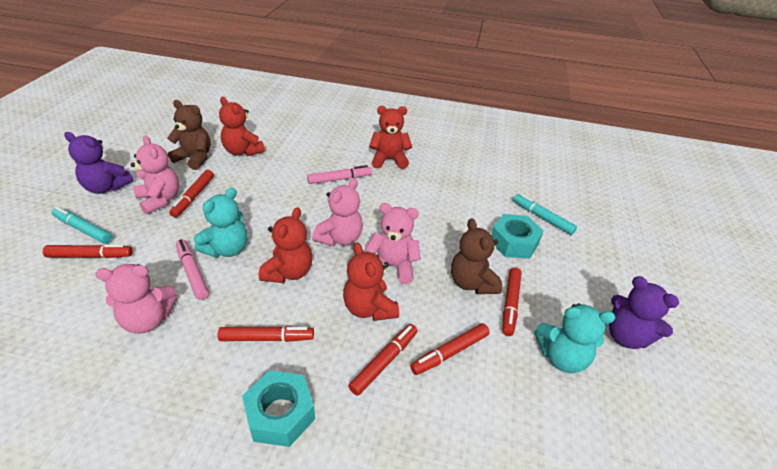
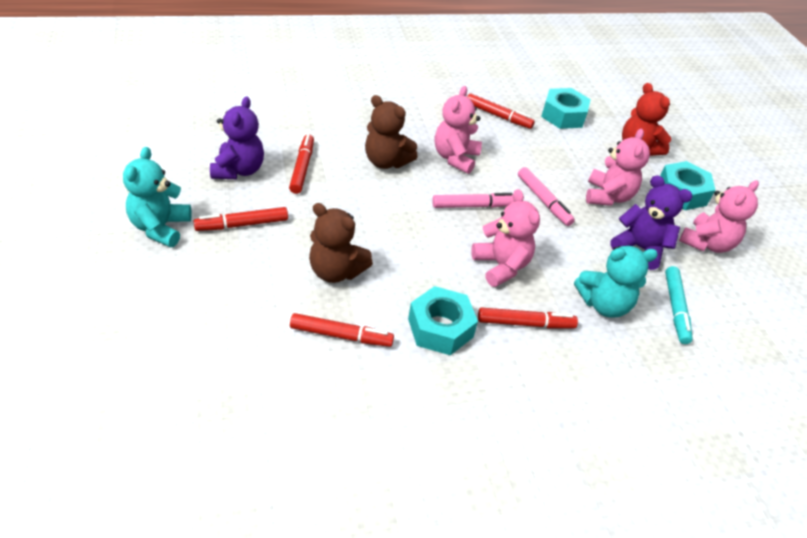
red marker: 6 -> 5
red teddy bear: 4 -> 1
turquoise marker: 2 -> 1
turquoise nut: 2 -> 3

